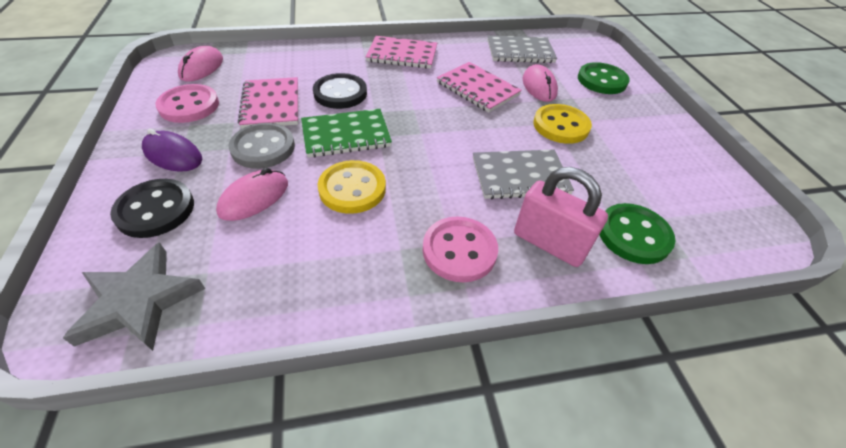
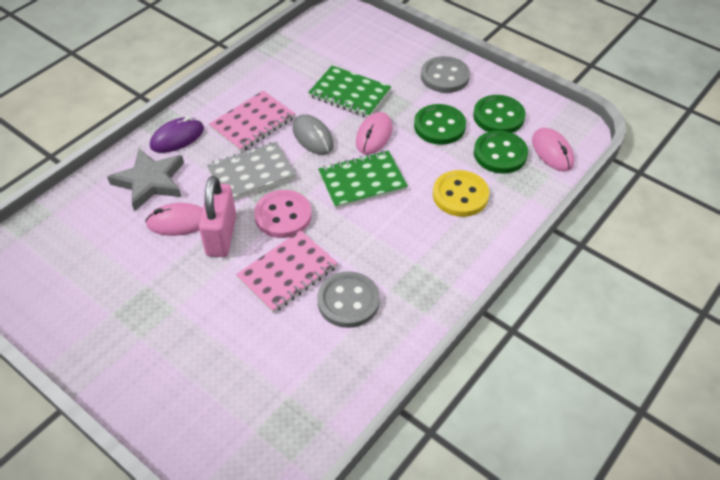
black button: 2 -> 0
green button: 2 -> 3
green notebook: 1 -> 2
grey button: 1 -> 2
grey mouse: 0 -> 1
grey notebook: 2 -> 1
pink button: 2 -> 1
pink notebook: 3 -> 2
yellow button: 2 -> 1

